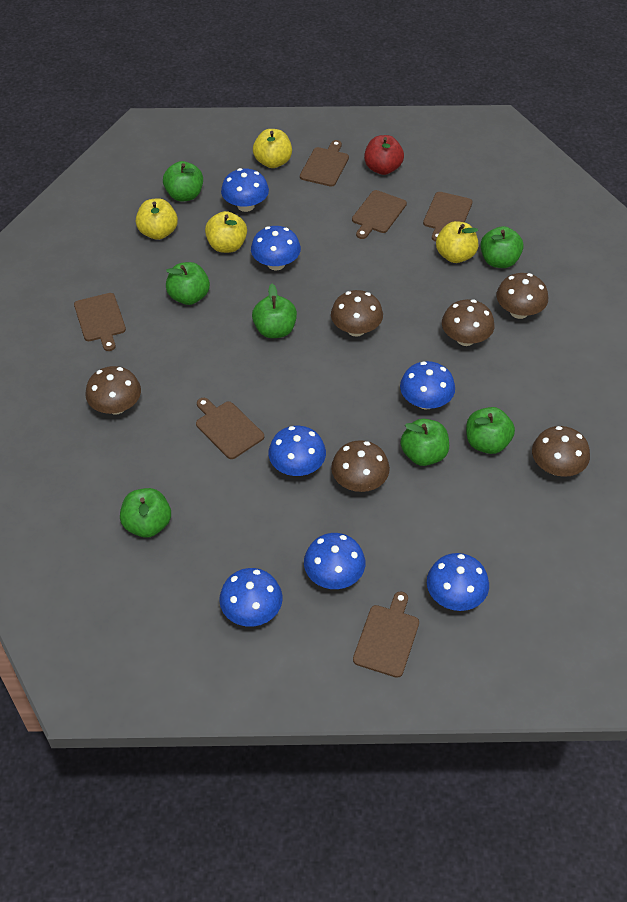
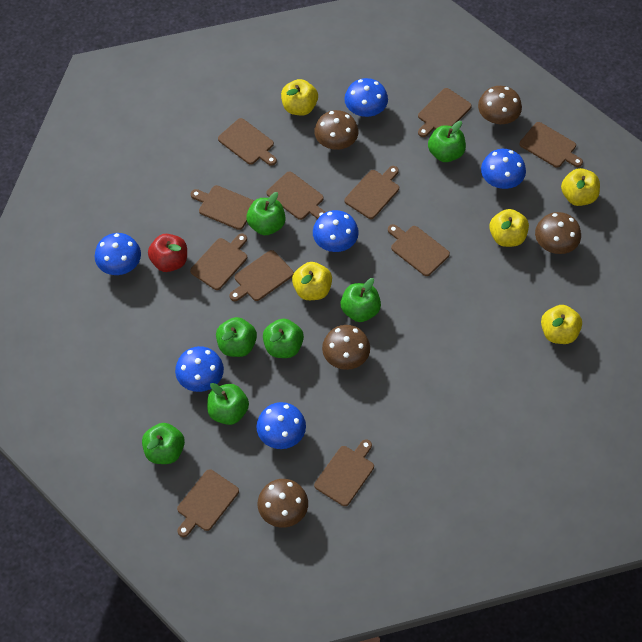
blue mushroom: 7 -> 6
brown cutting board: 6 -> 11
brown mushroom: 6 -> 5
yellow apple: 4 -> 5

